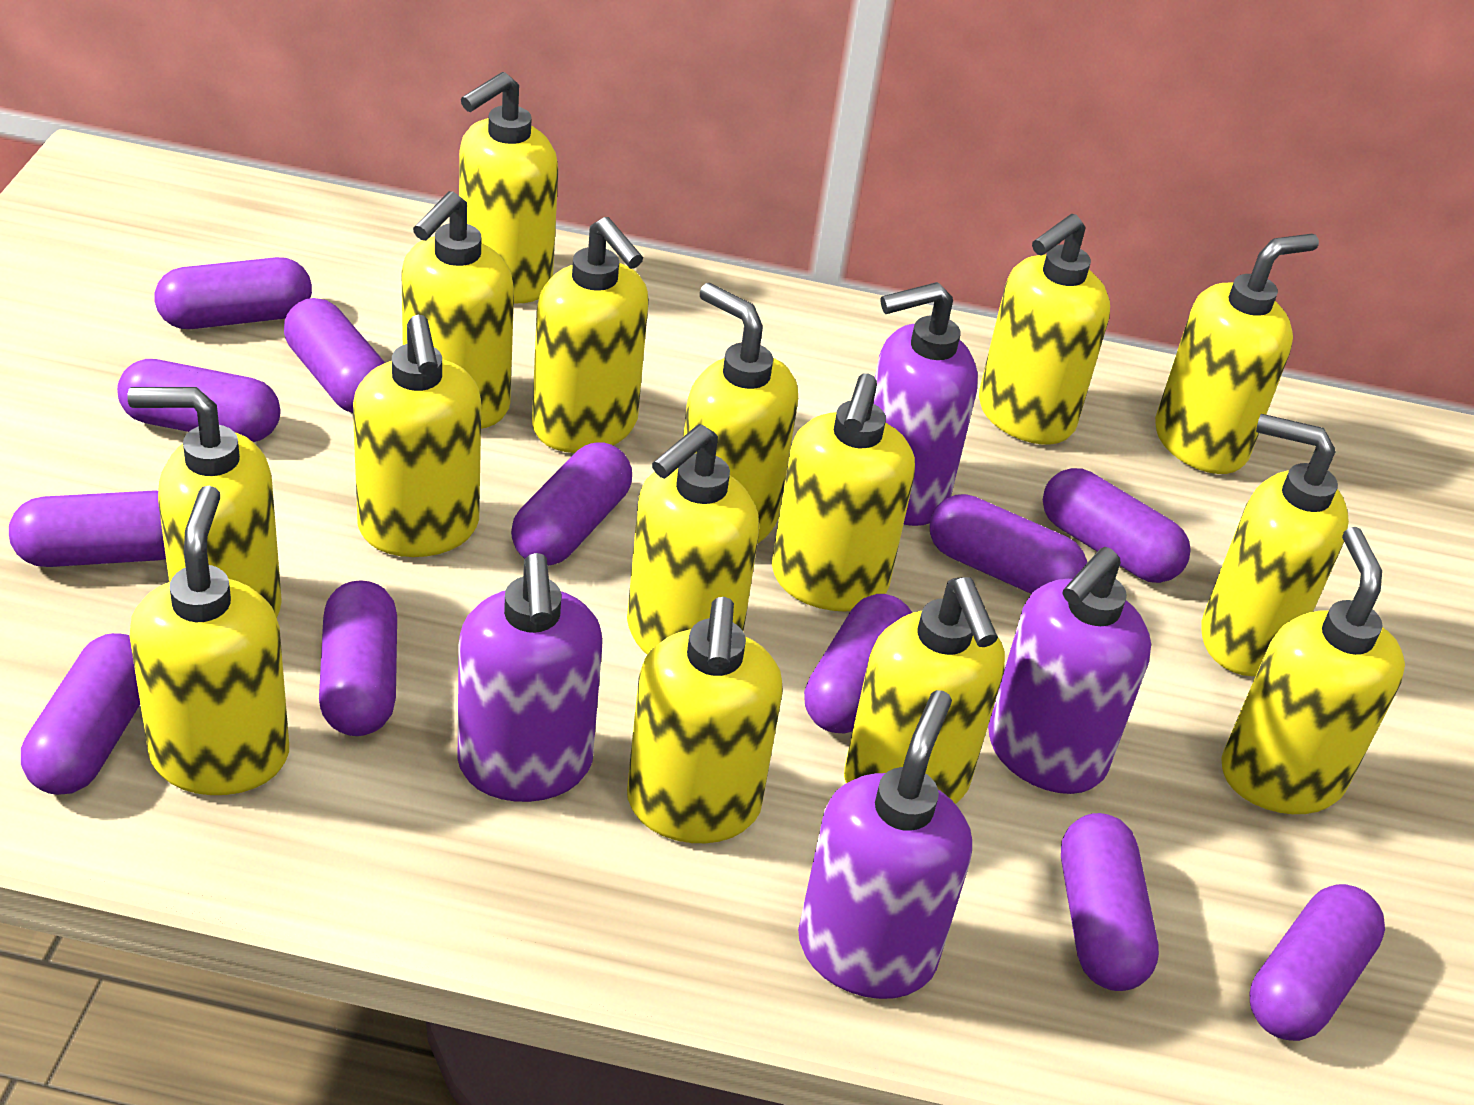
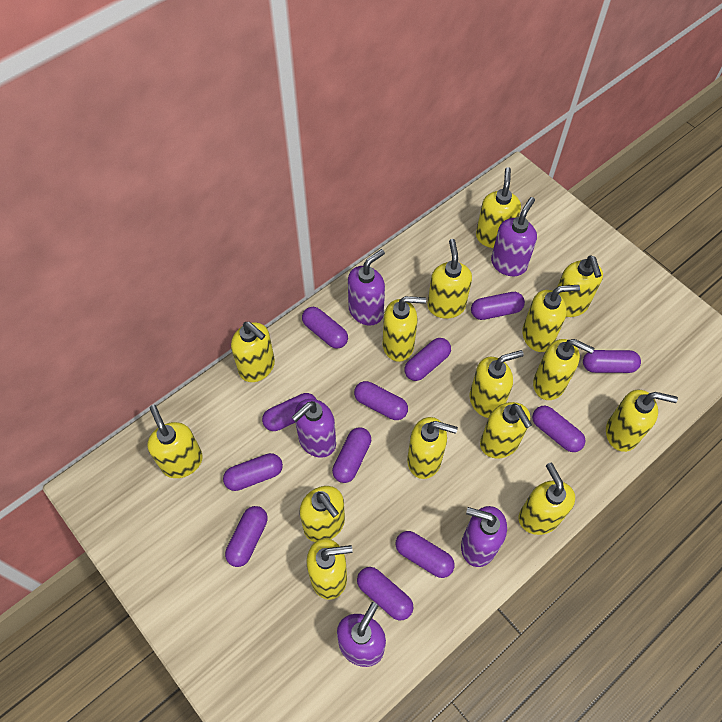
purple soap dispenser: 4 -> 5

